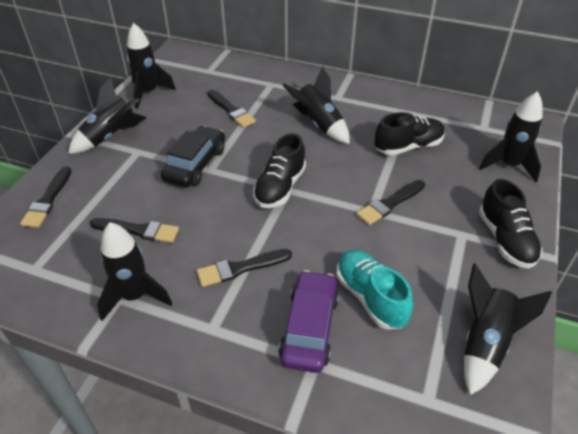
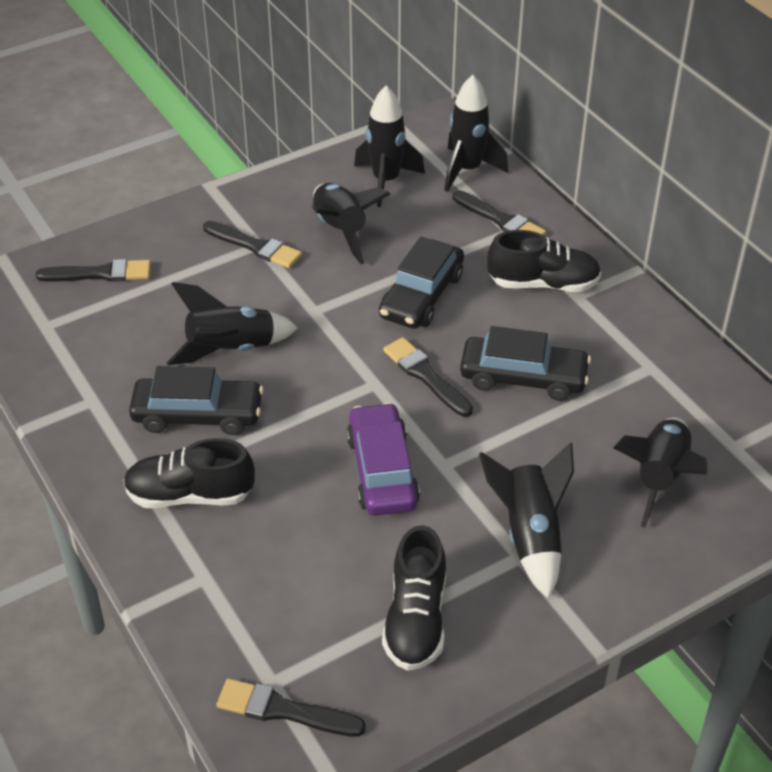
black car: 1 -> 3
turquoise shoe: 1 -> 0

